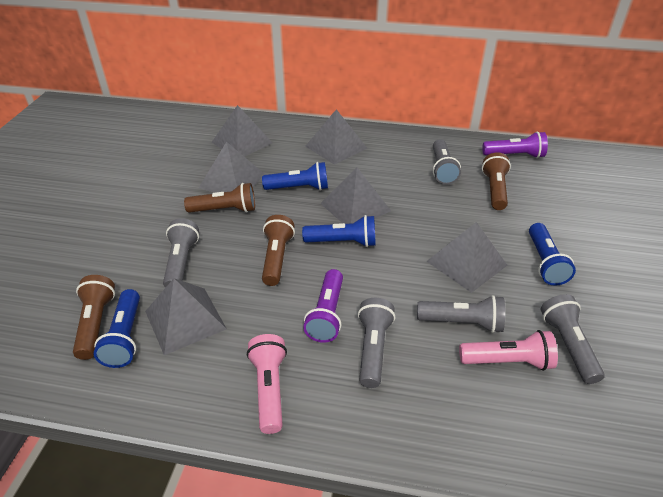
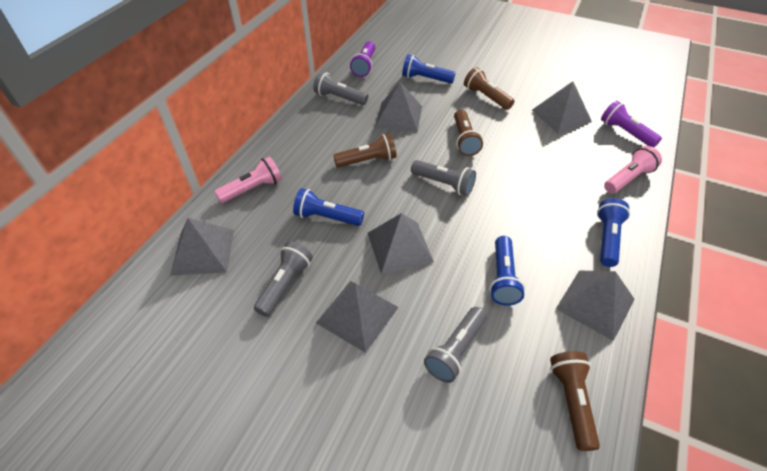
grey flashlight: 5 -> 4

